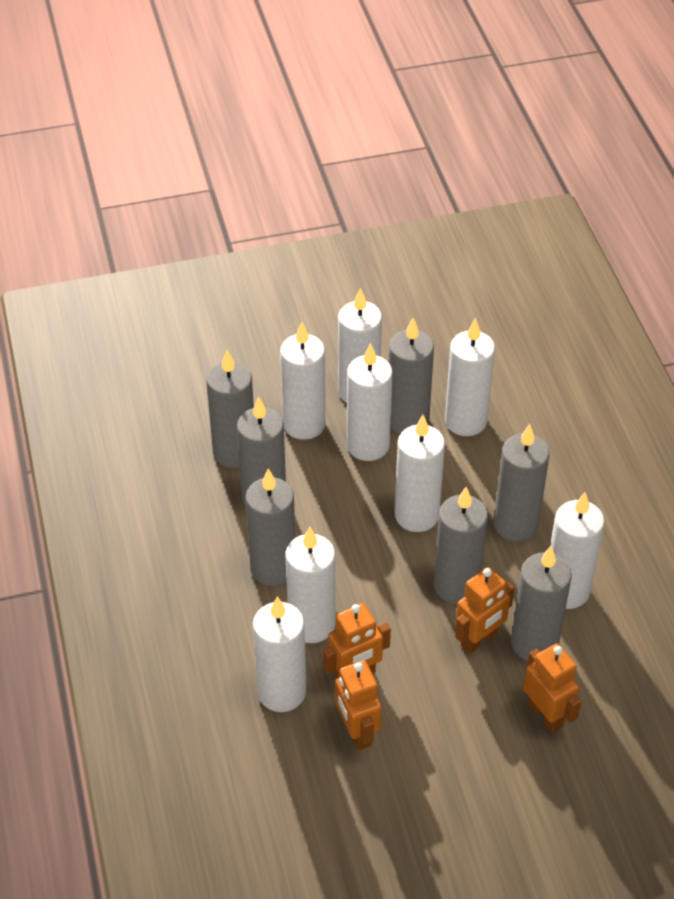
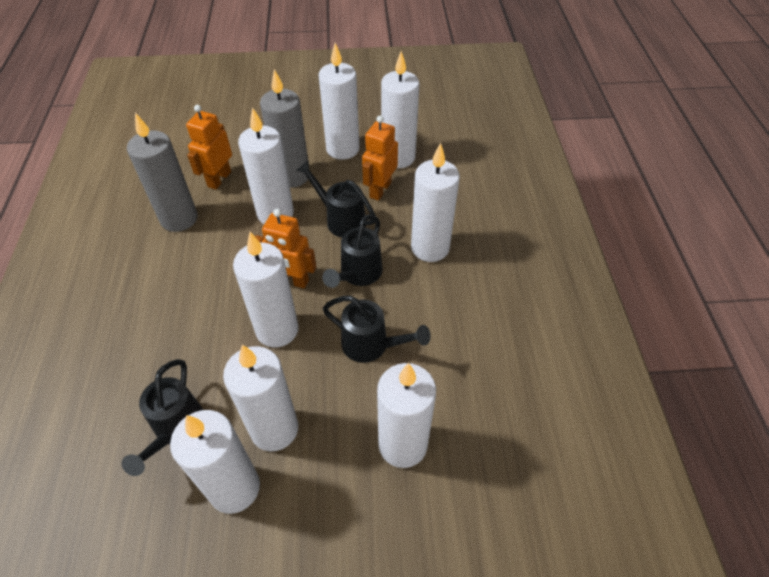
black watering can: 0 -> 4
grey candle: 7 -> 2
orange robot: 4 -> 3

